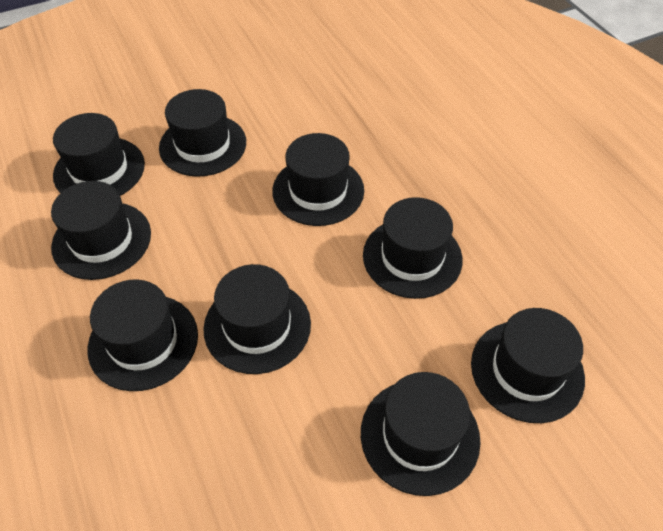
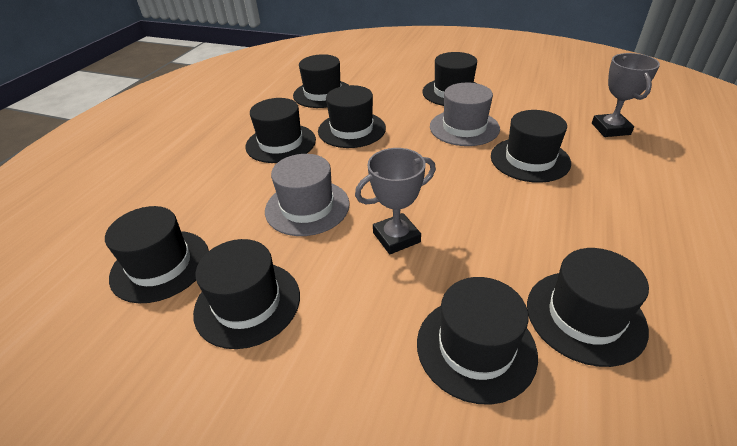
grey hat: 0 -> 2
grey trophy: 0 -> 2

